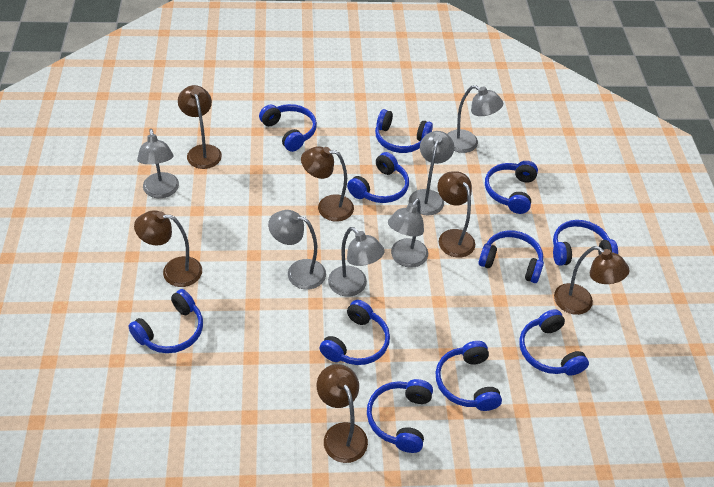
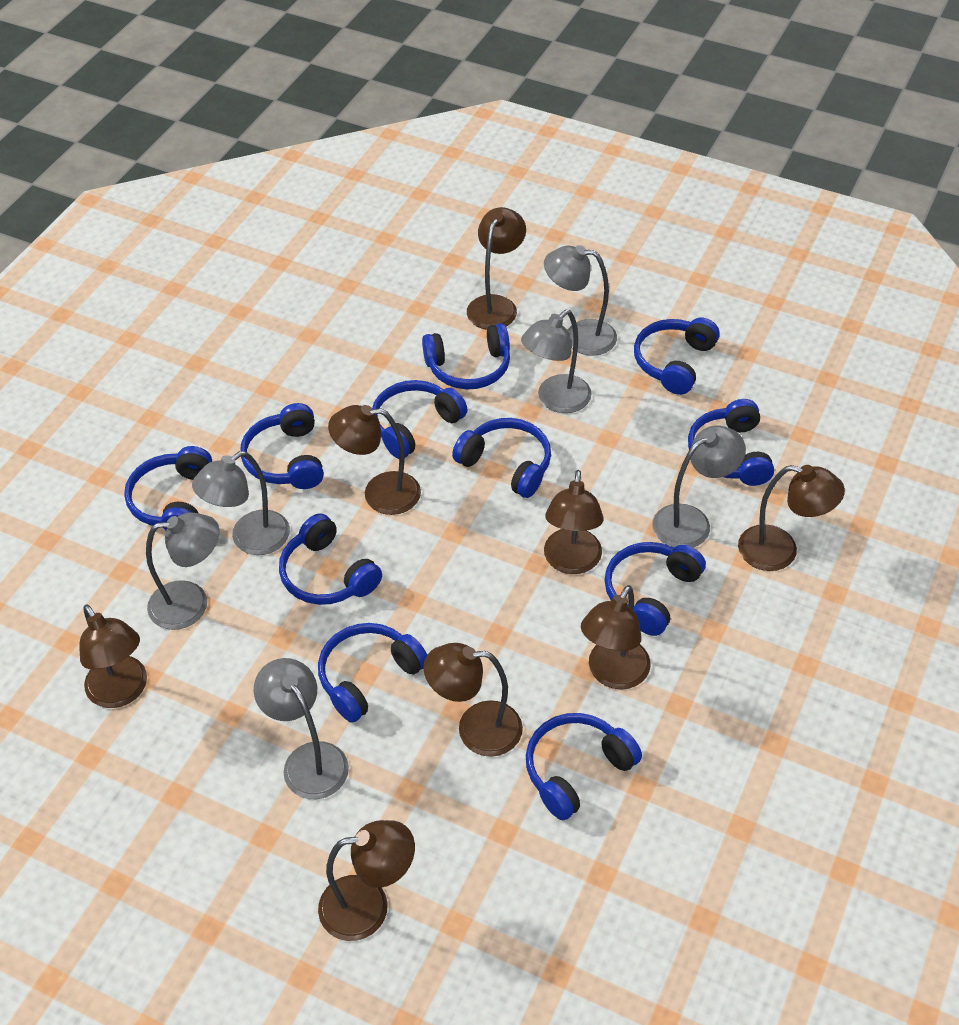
brown lamp: 6 -> 8

